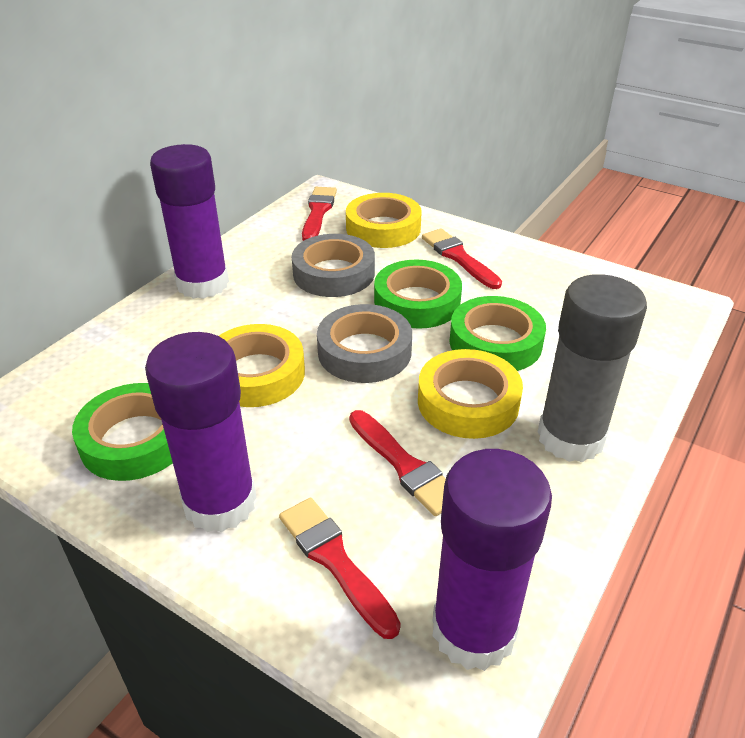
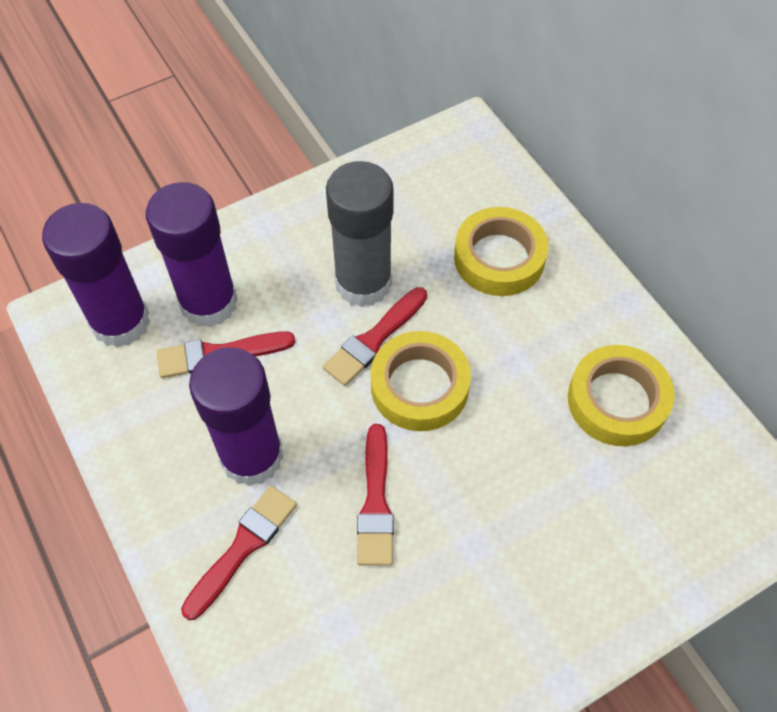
green tape: 3 -> 0
grey tape: 2 -> 0

